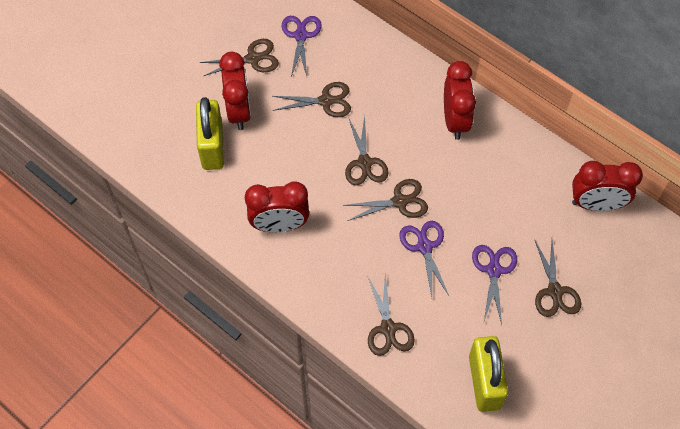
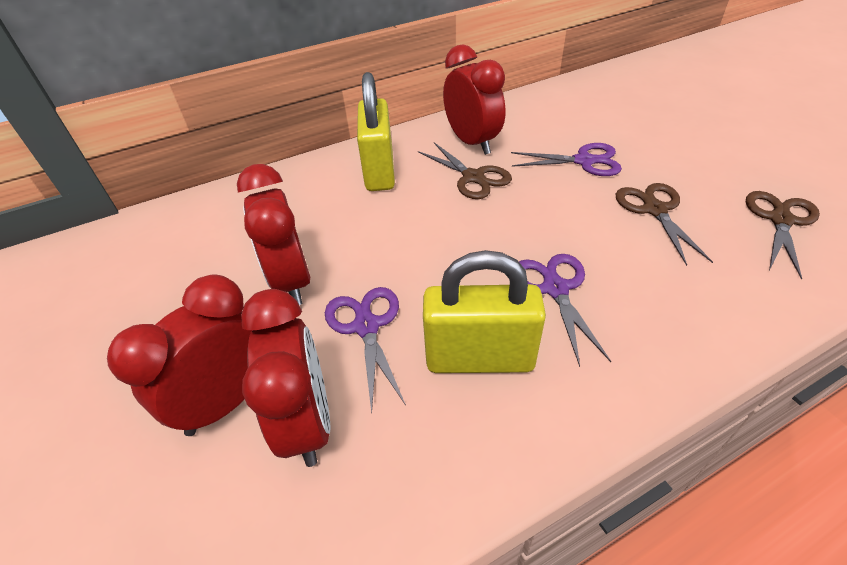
brown scissors: 6 -> 3

